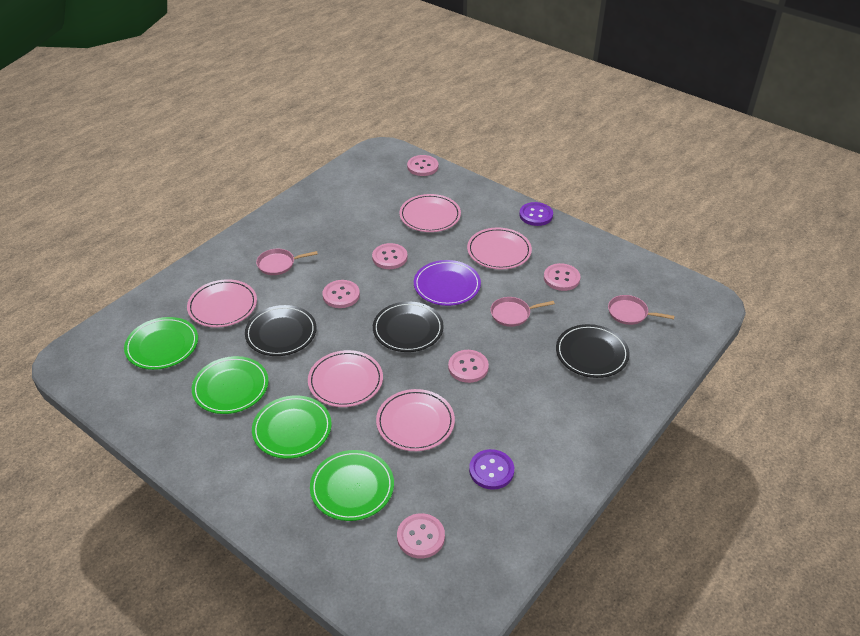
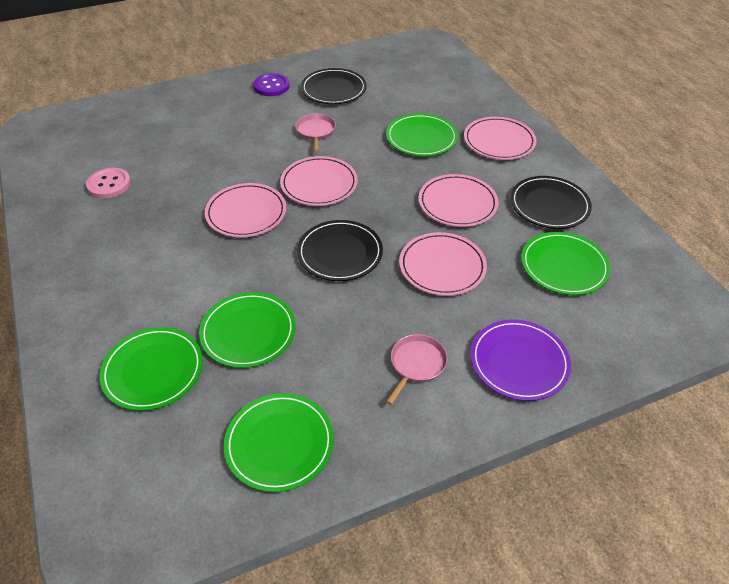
green plate: 4 -> 5
pink button: 6 -> 1
pink pan: 3 -> 2
purple button: 2 -> 1

